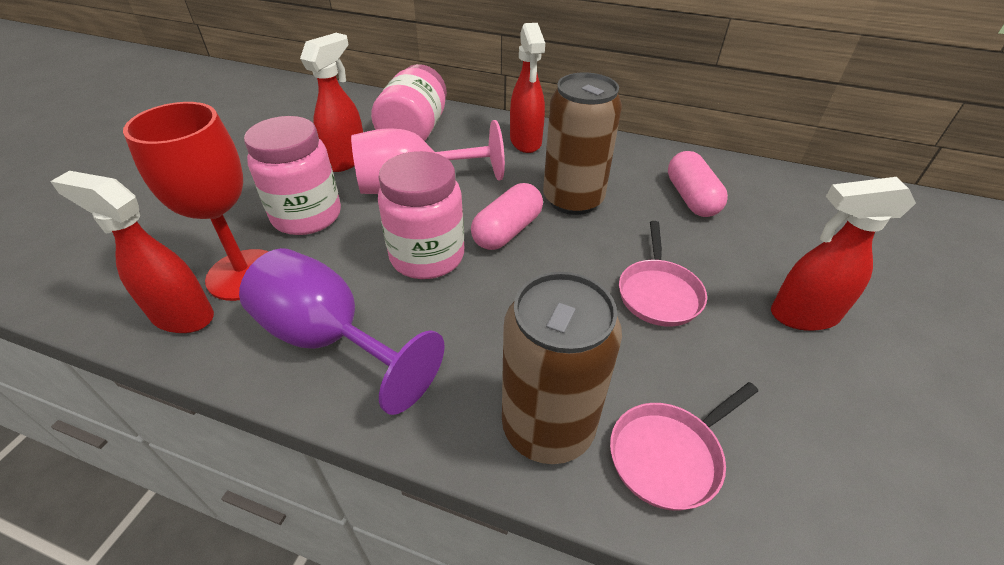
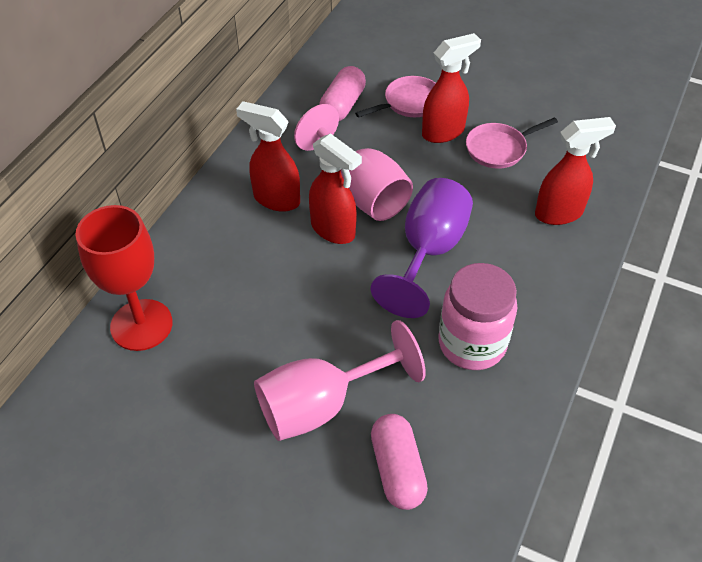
brown can: 2 -> 0
pink goblet: 1 -> 2
pink jar: 3 -> 1

